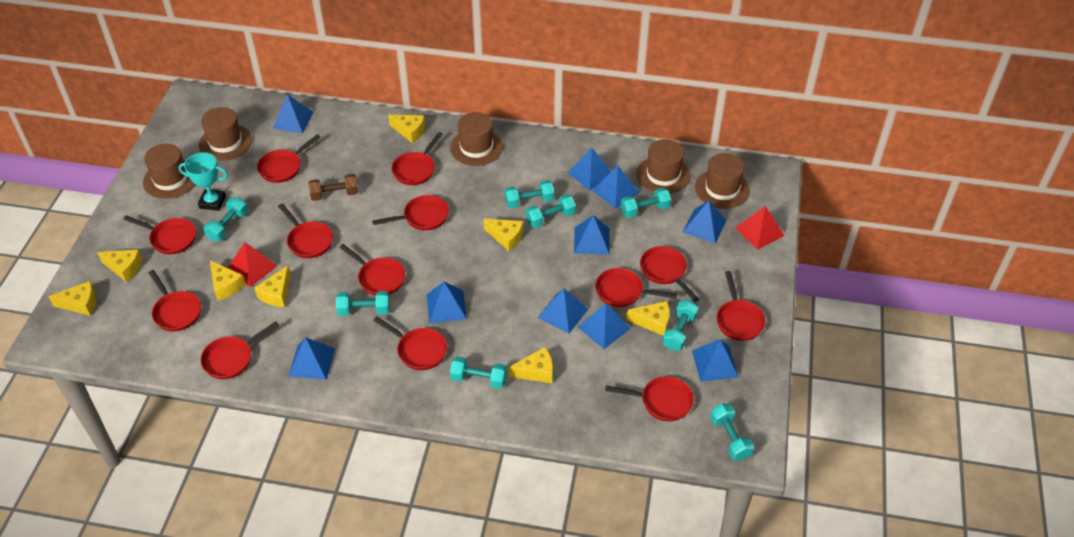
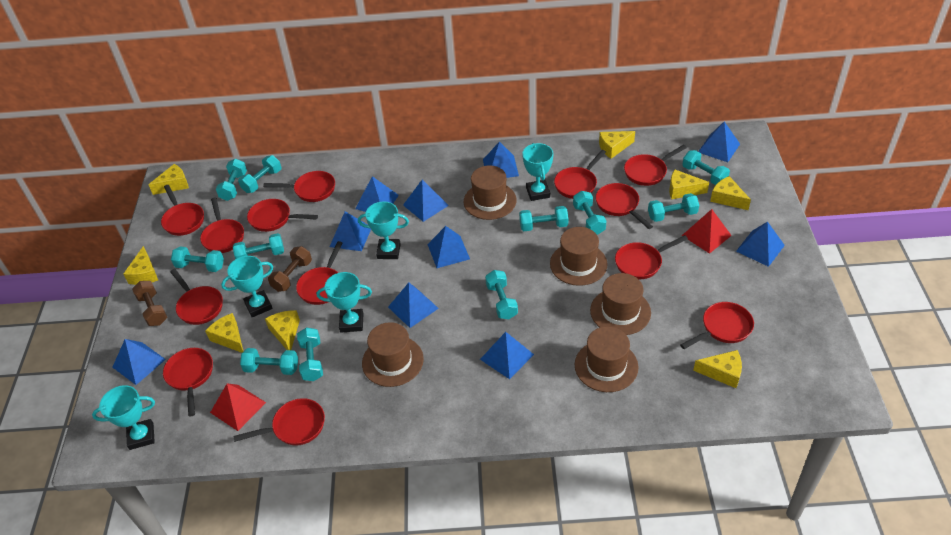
brown dumbbell: 1 -> 2
turquoise dumbbell: 8 -> 11
turquoise trophy: 1 -> 5

